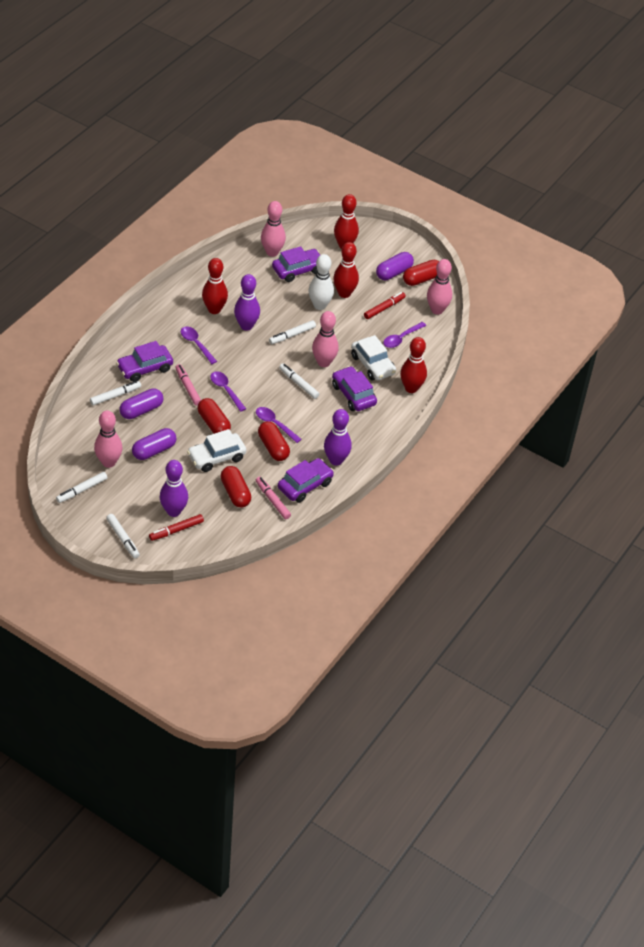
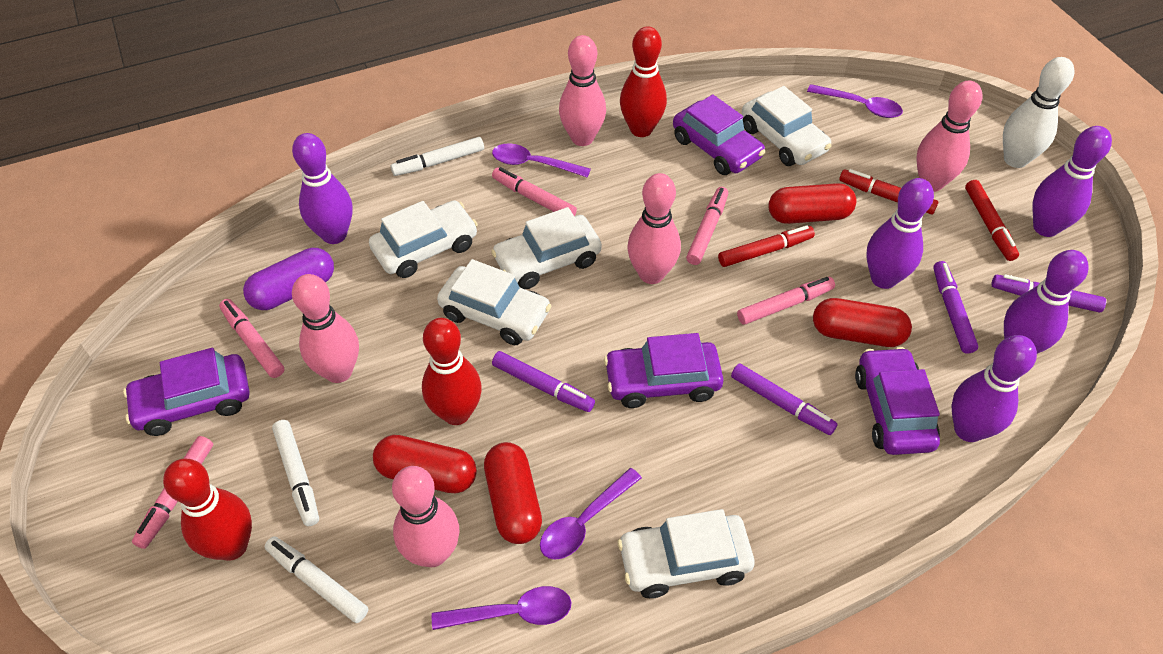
pink bowling pin: 4 -> 5
pink marker: 2 -> 5
purple bowling pin: 3 -> 5
purple capsule: 3 -> 1
purple marker: 0 -> 4
red bowling pin: 4 -> 3
red marker: 2 -> 3
white car: 2 -> 5
white marker: 5 -> 3

